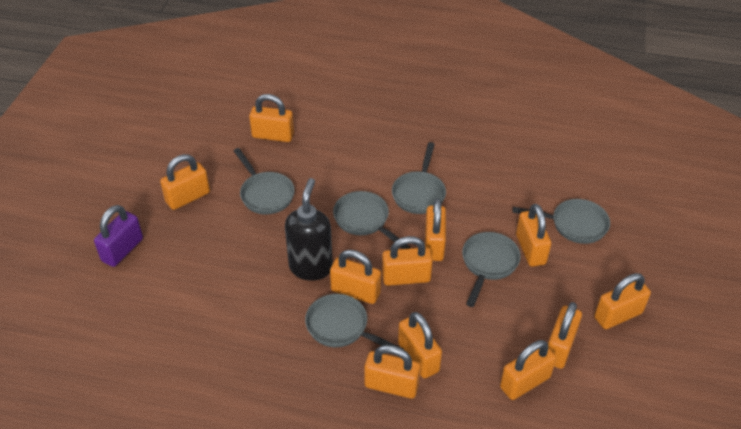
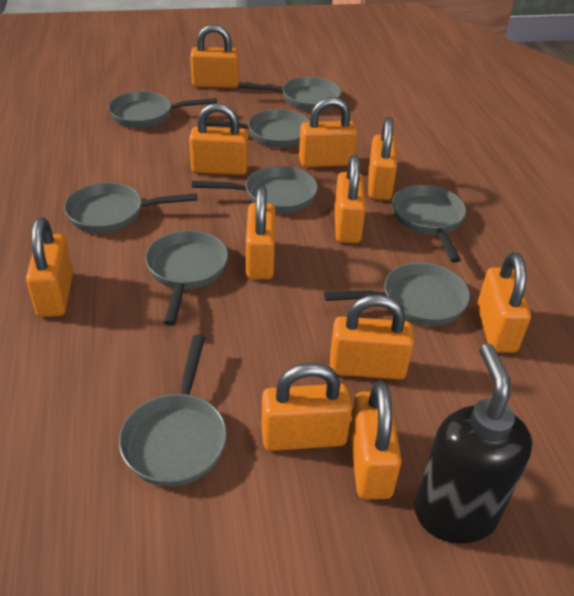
grey pan: 6 -> 9
purple padlock: 1 -> 0

